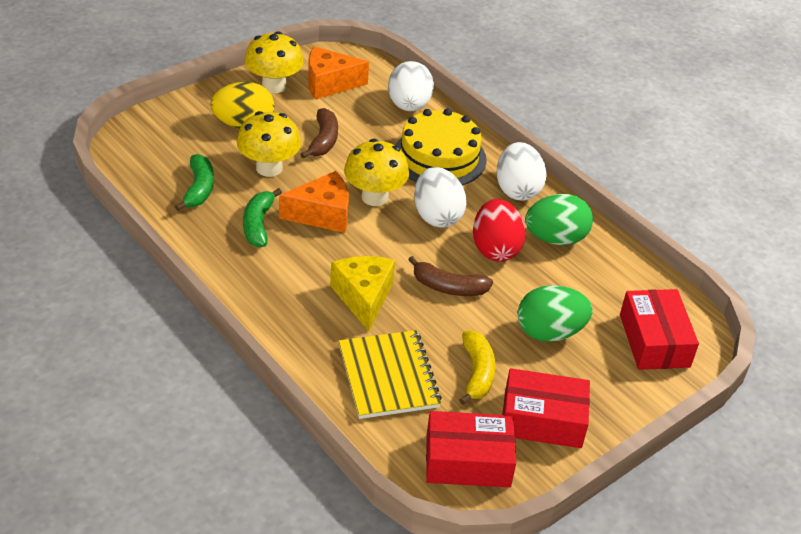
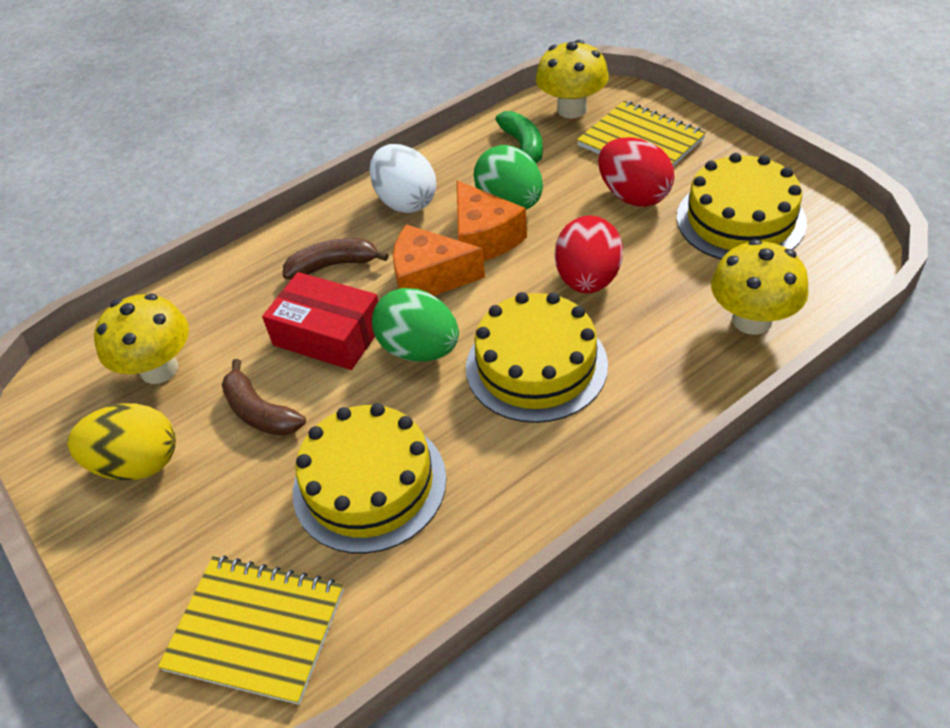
green banana: 2 -> 1
red box: 3 -> 1
red egg: 1 -> 2
white egg: 3 -> 1
yellow banana: 1 -> 0
yellow cake: 1 -> 3
yellow cheese: 1 -> 0
yellow notebook: 1 -> 2

